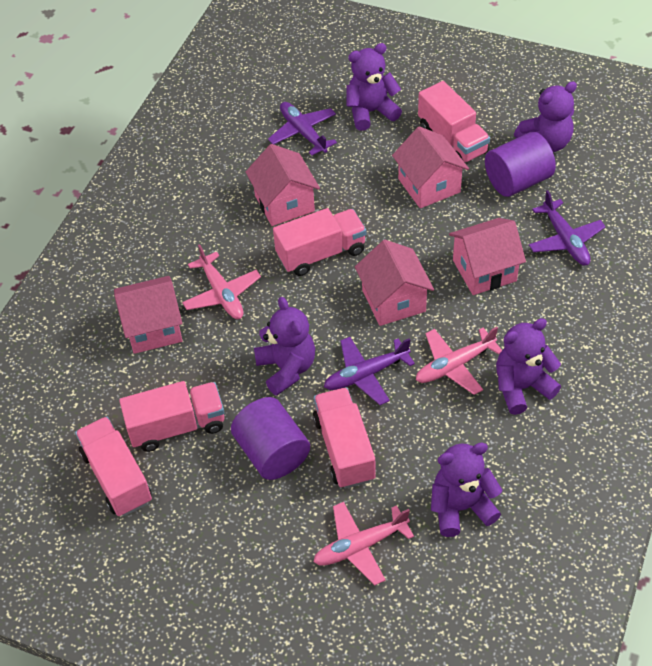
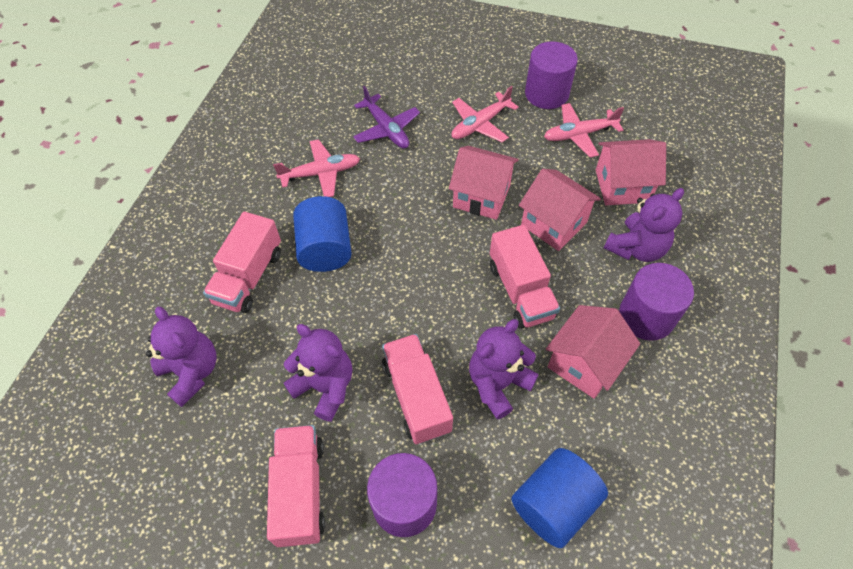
blue cylinder: 0 -> 2
pink house: 5 -> 4
pink truck: 5 -> 4
purple cylinder: 2 -> 3
purple plane: 3 -> 1
purple teddy bear: 5 -> 4

